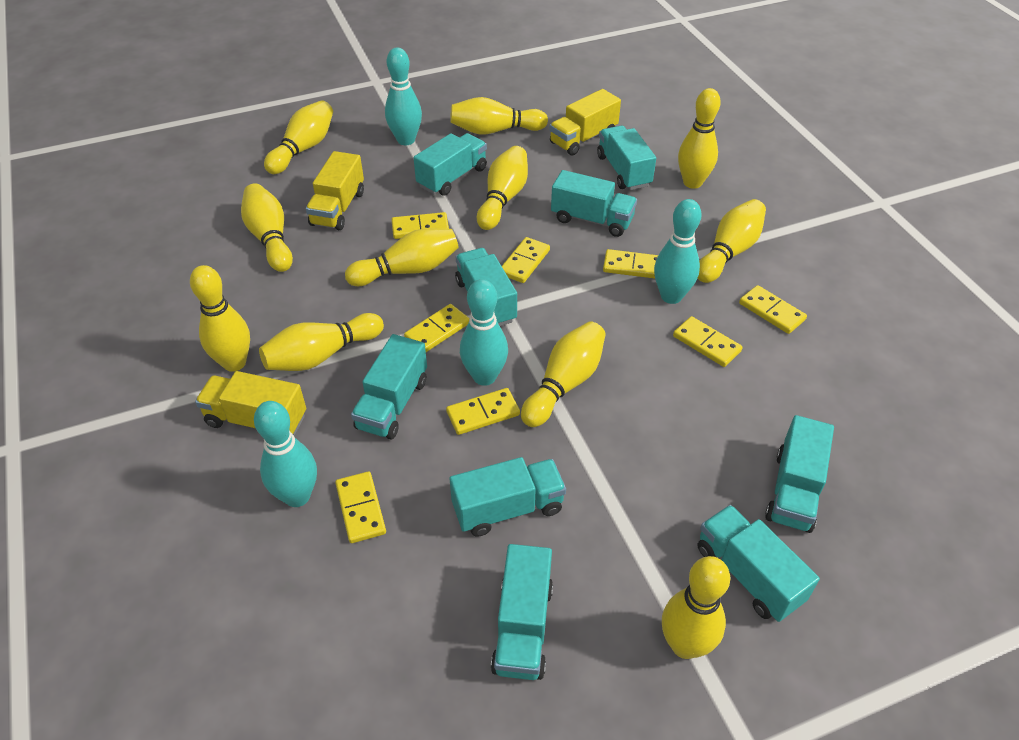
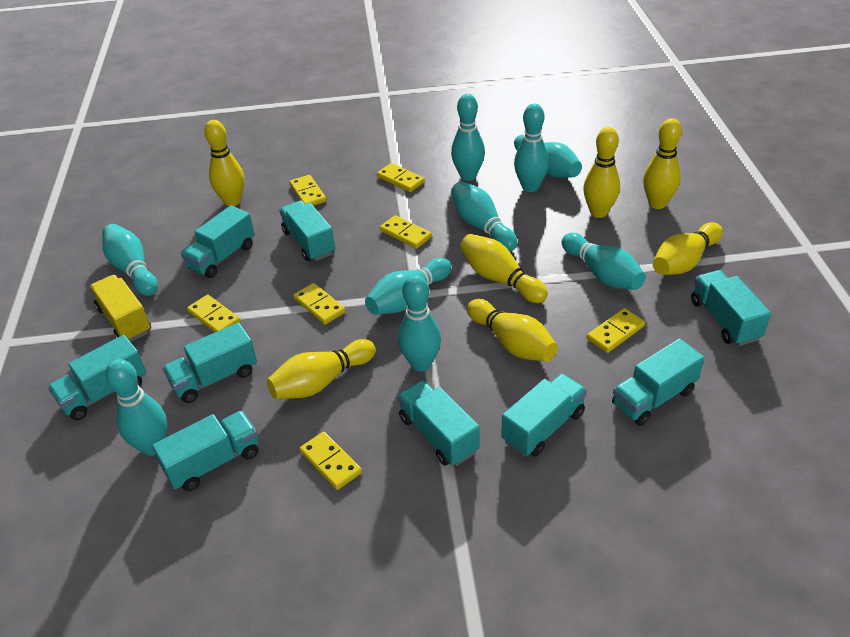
turquoise bowling pin: 4 -> 9
yellow bowling pin: 11 -> 7
yellow domino: 8 -> 7
yellow truck: 3 -> 1

